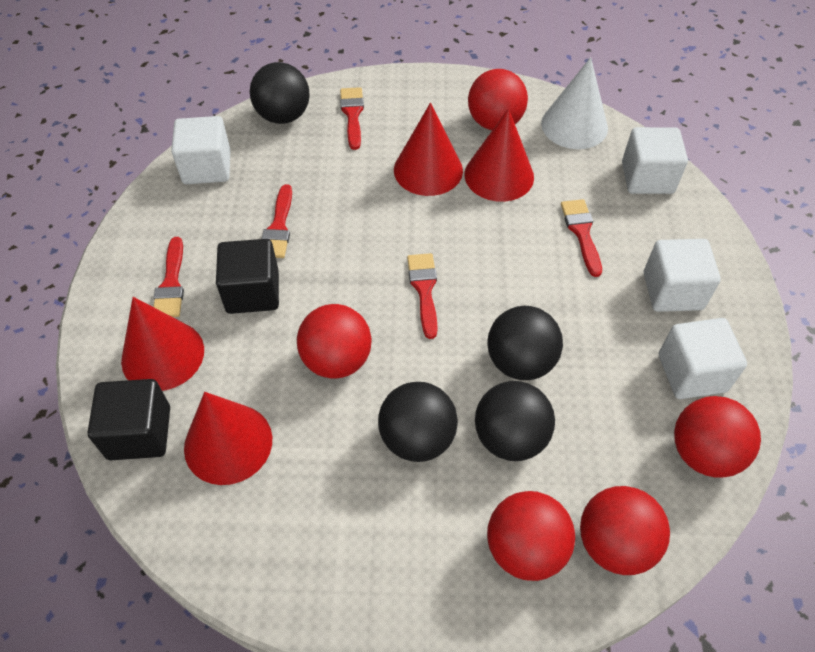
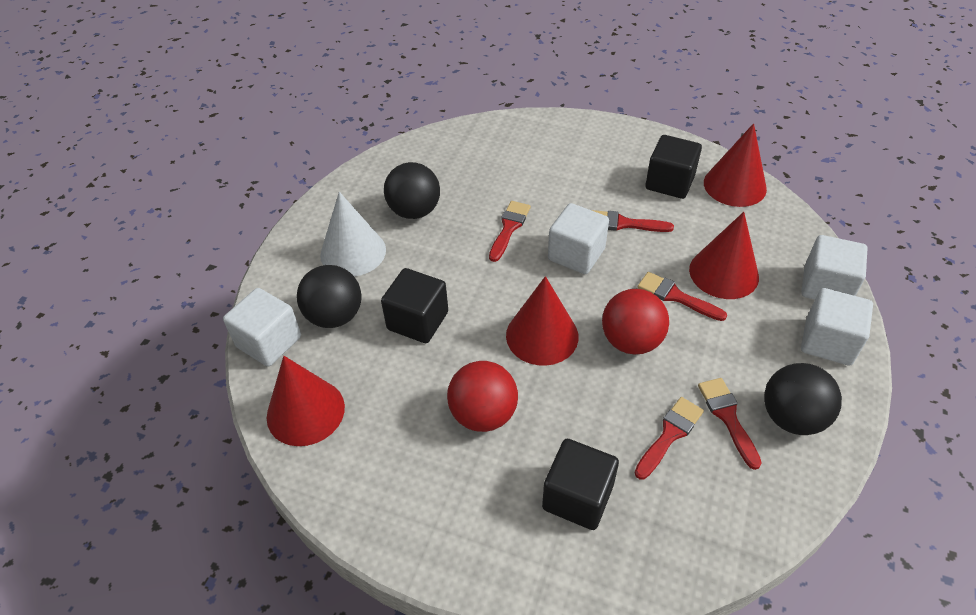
black ball: 4 -> 3
black cube: 2 -> 3
red ball: 5 -> 2

